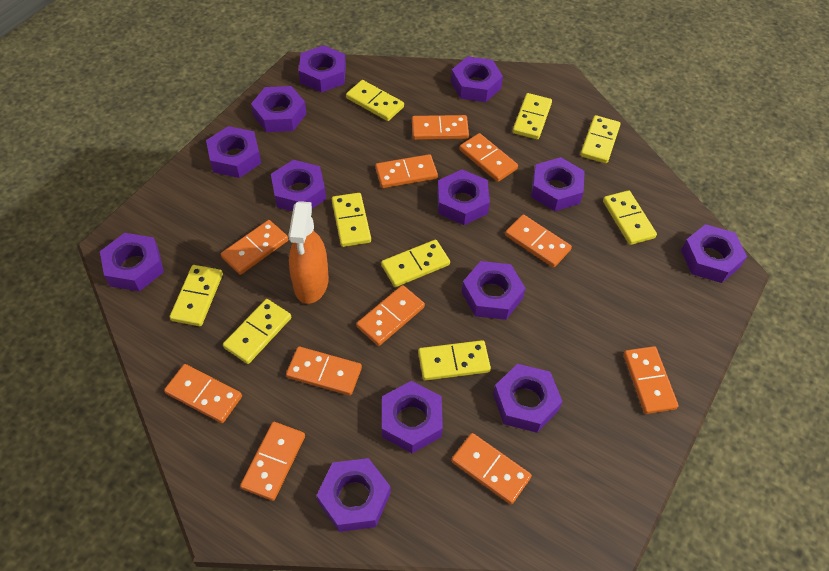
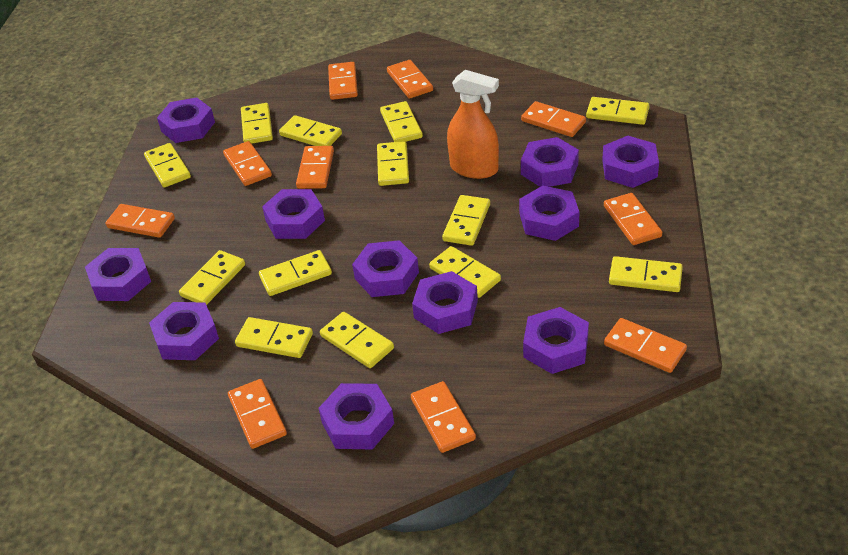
orange domino: 11 -> 10
purple nut: 13 -> 11
yellow domino: 9 -> 13

